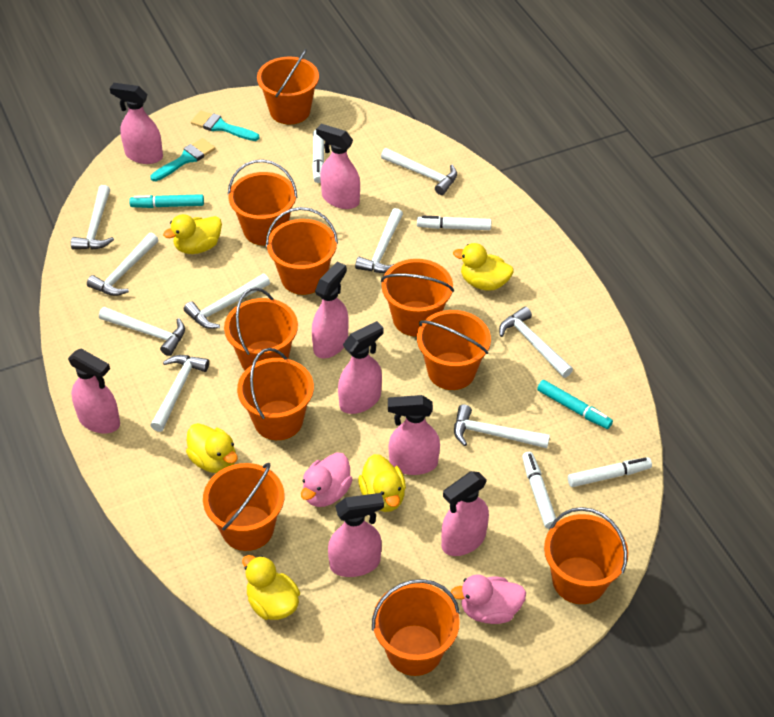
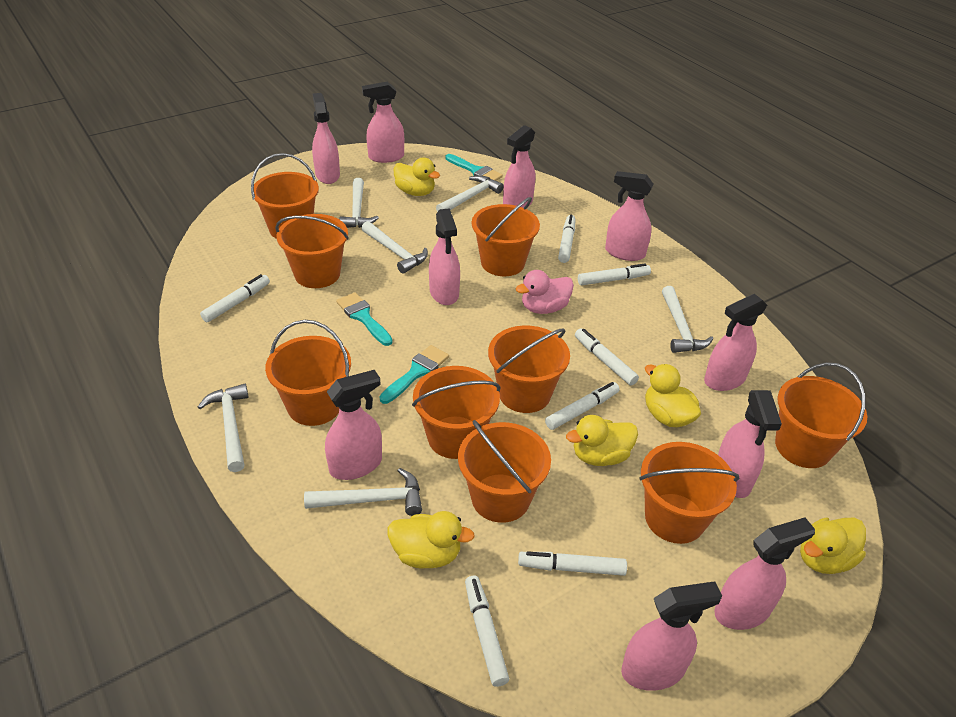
orange bucket: 10 -> 9
pink duck: 2 -> 1
pink spray bottle: 8 -> 10
turquoise brush: 2 -> 3
turquoise marker: 2 -> 0
white hammer: 9 -> 6
white marker: 4 -> 7

